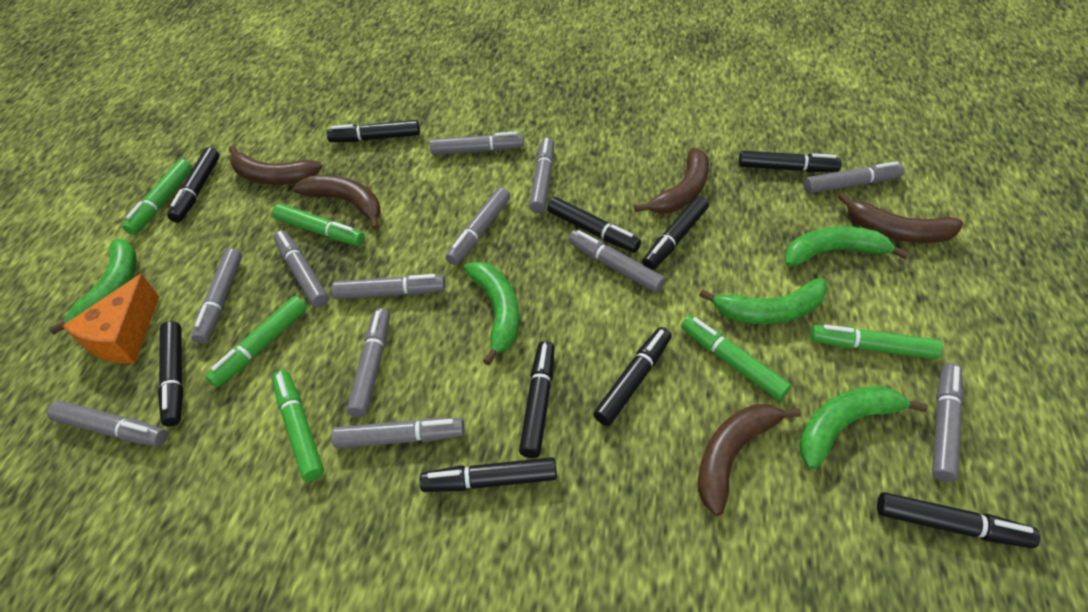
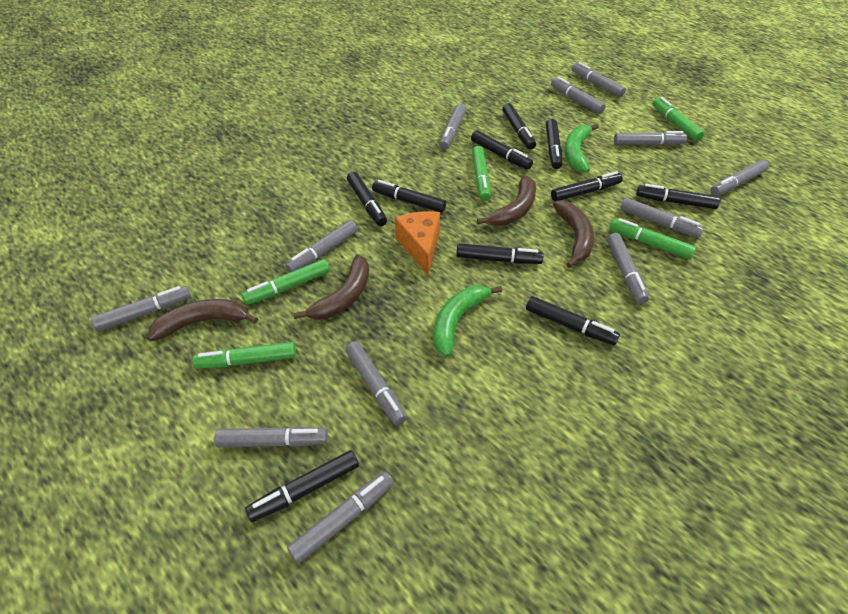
brown banana: 5 -> 4
green banana: 5 -> 2
green marker: 6 -> 5

